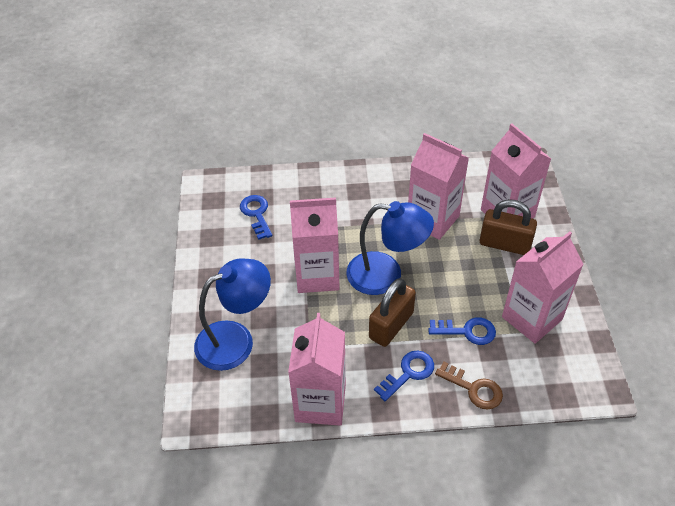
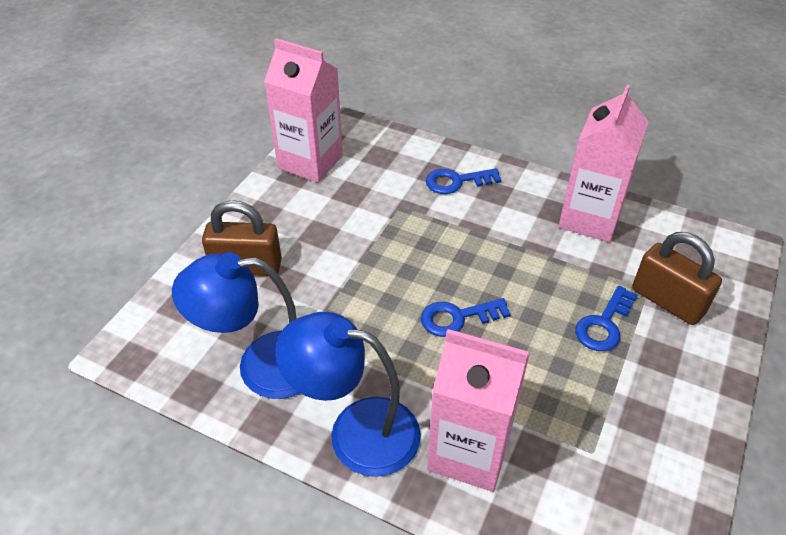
brown key: 1 -> 0
pink carton: 5 -> 3

